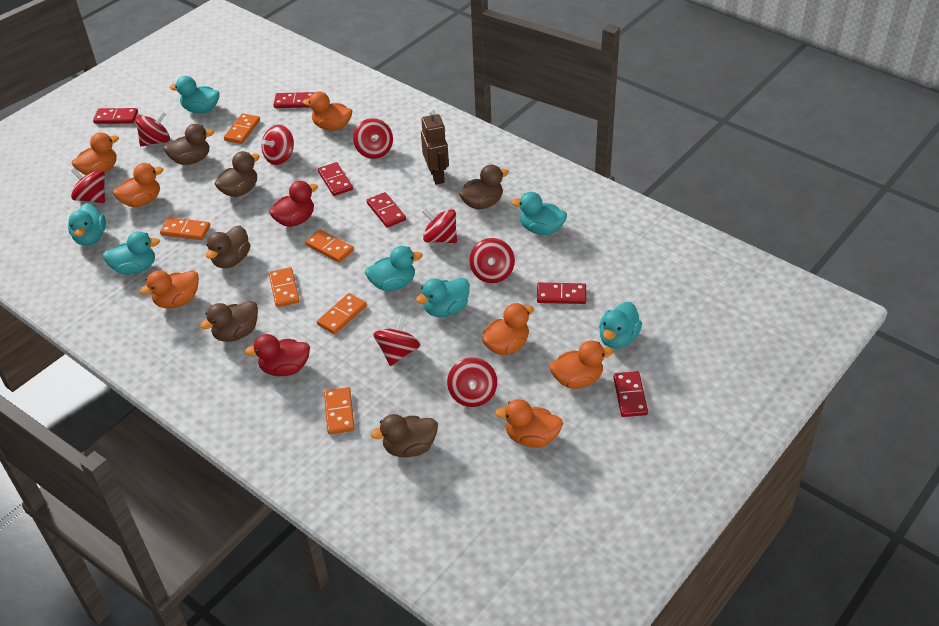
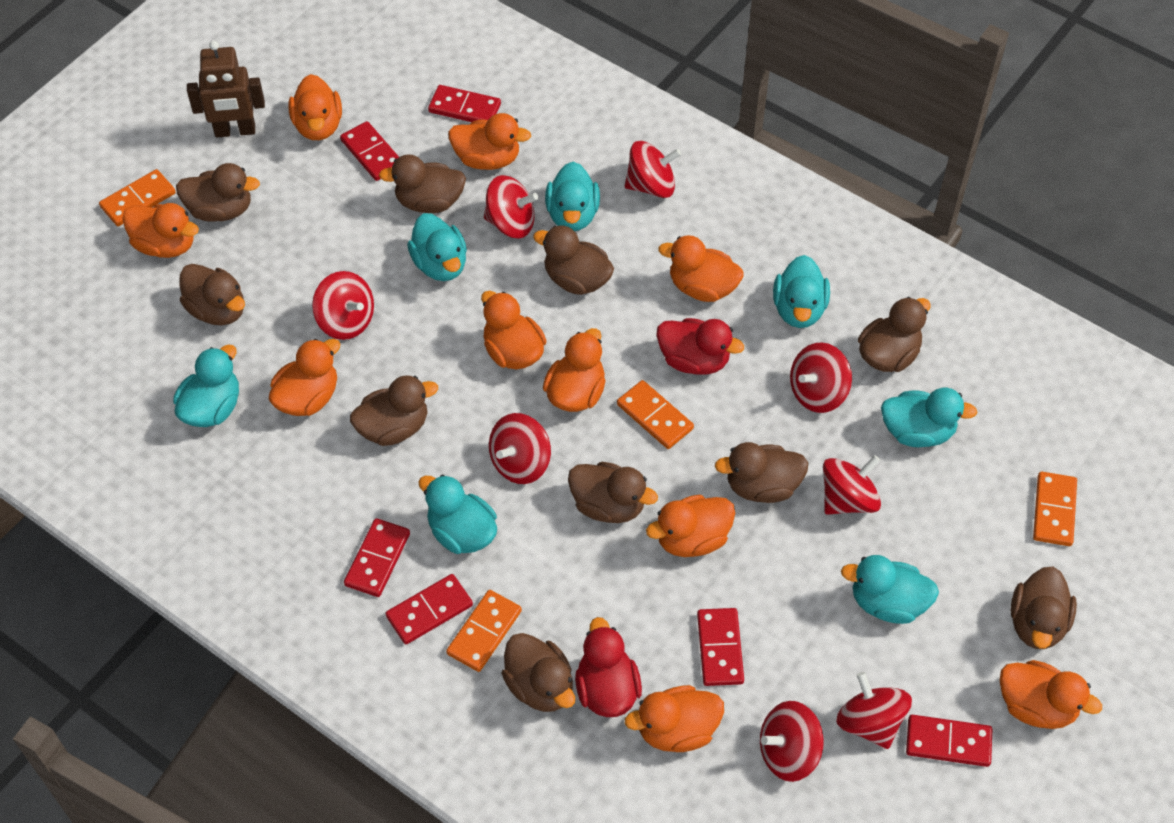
brown duck: 6 -> 10
orange domino: 6 -> 4
orange duck: 7 -> 10

